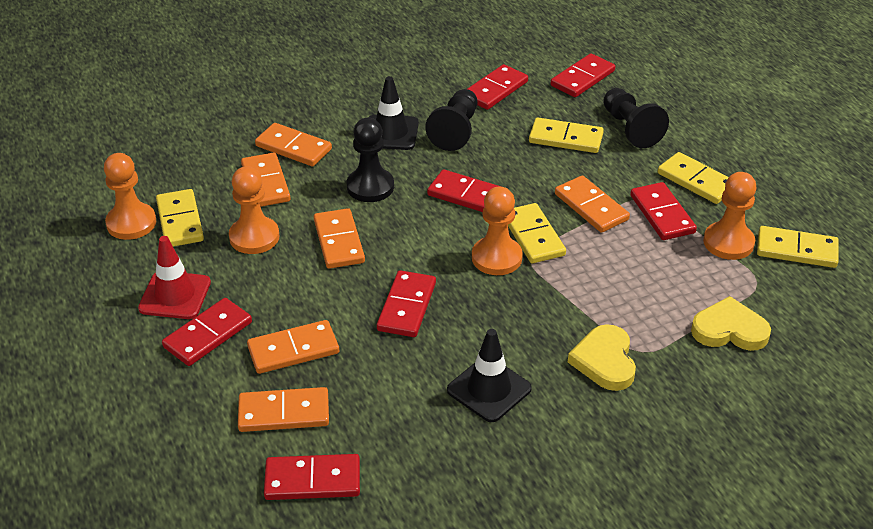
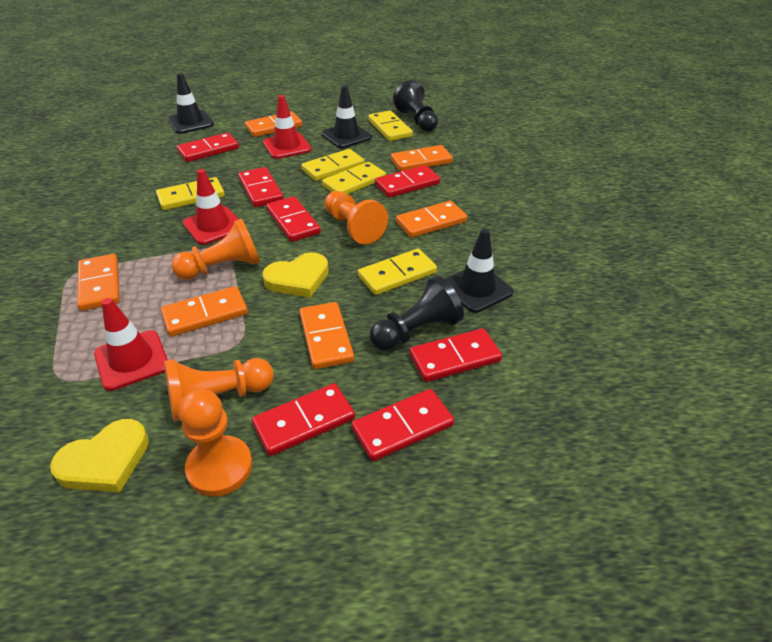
black pawn: 3 -> 2
black traffic cone: 2 -> 3
red traffic cone: 1 -> 3

